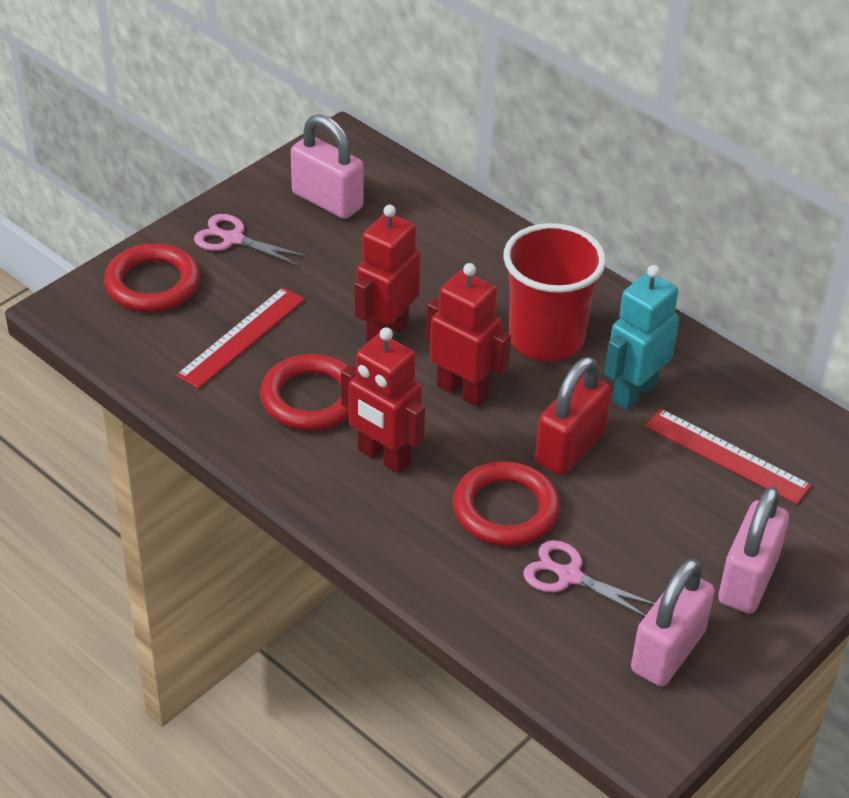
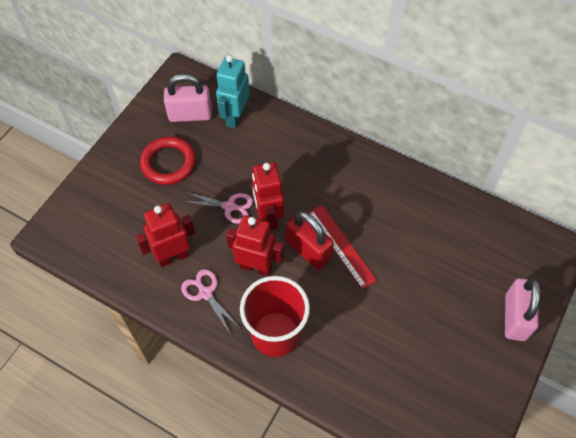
pink padlock: 3 -> 2
red ring: 3 -> 1
red ruler: 2 -> 1

